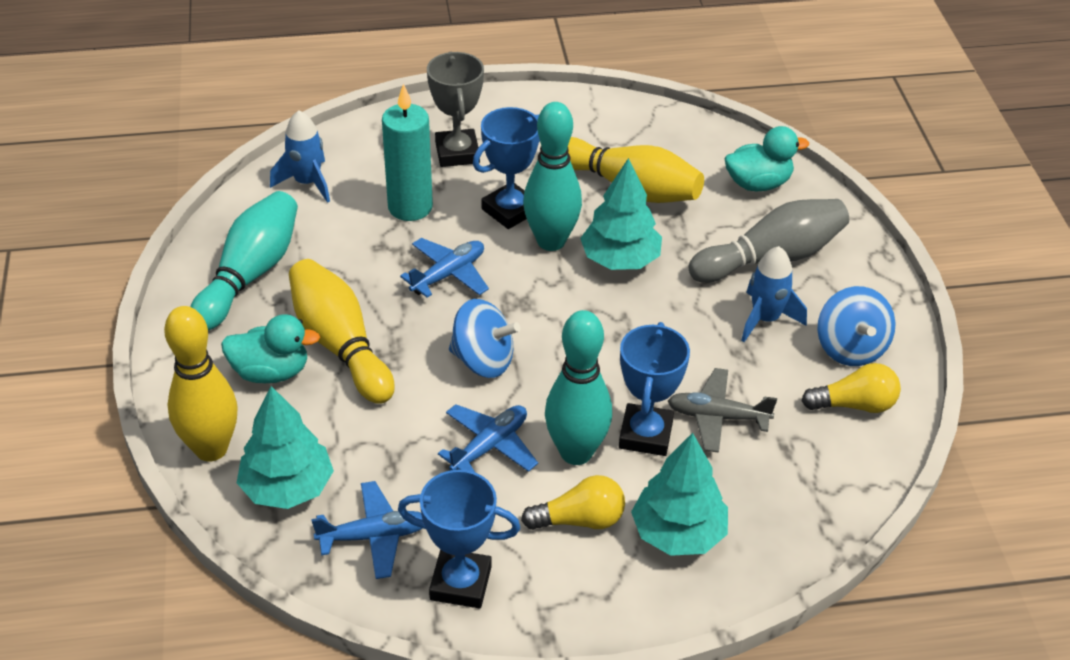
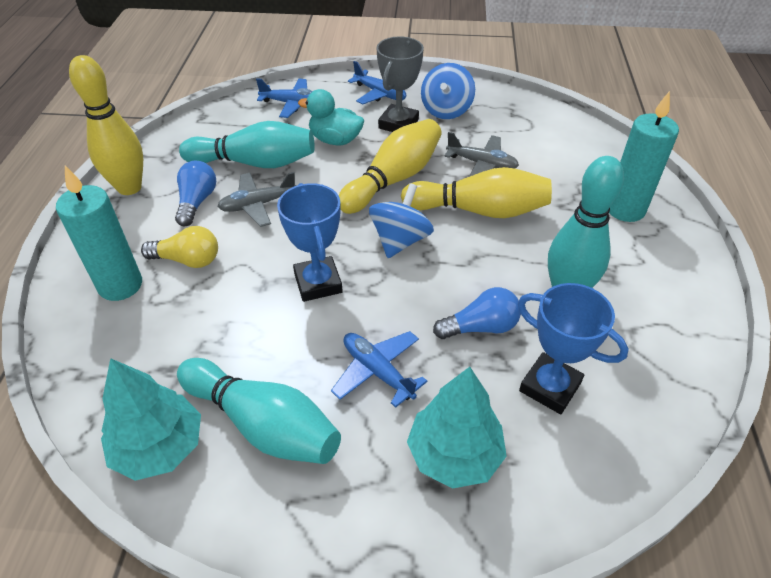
blue light bulb: 0 -> 2
blue rocket: 2 -> 0
blue trophy: 3 -> 2
grey bowling pin: 1 -> 0
grey plane: 1 -> 2
turquoise candle: 1 -> 2
turquoise duck: 2 -> 1
turquoise tree: 3 -> 2
yellow light bulb: 2 -> 1

